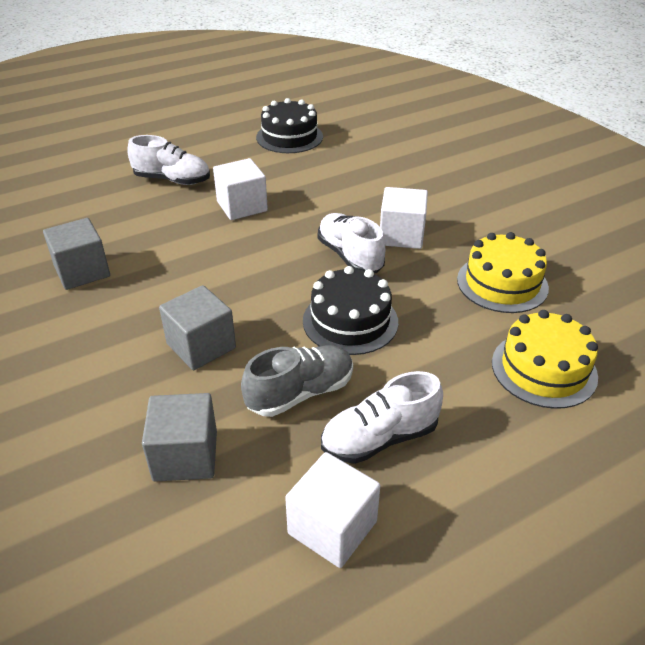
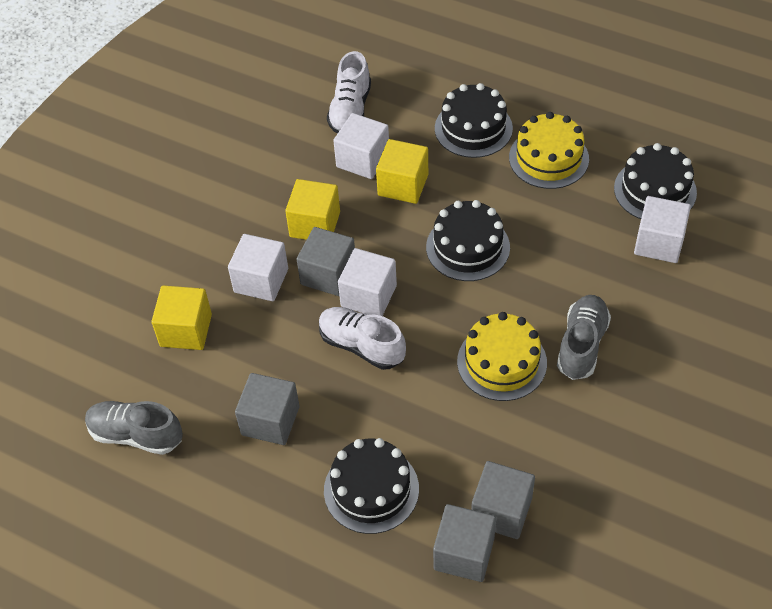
black cake: 2 -> 4
grey cube: 3 -> 4
grey shoe: 1 -> 2
white cube: 3 -> 4
white shoe: 3 -> 2
yellow cube: 0 -> 3

